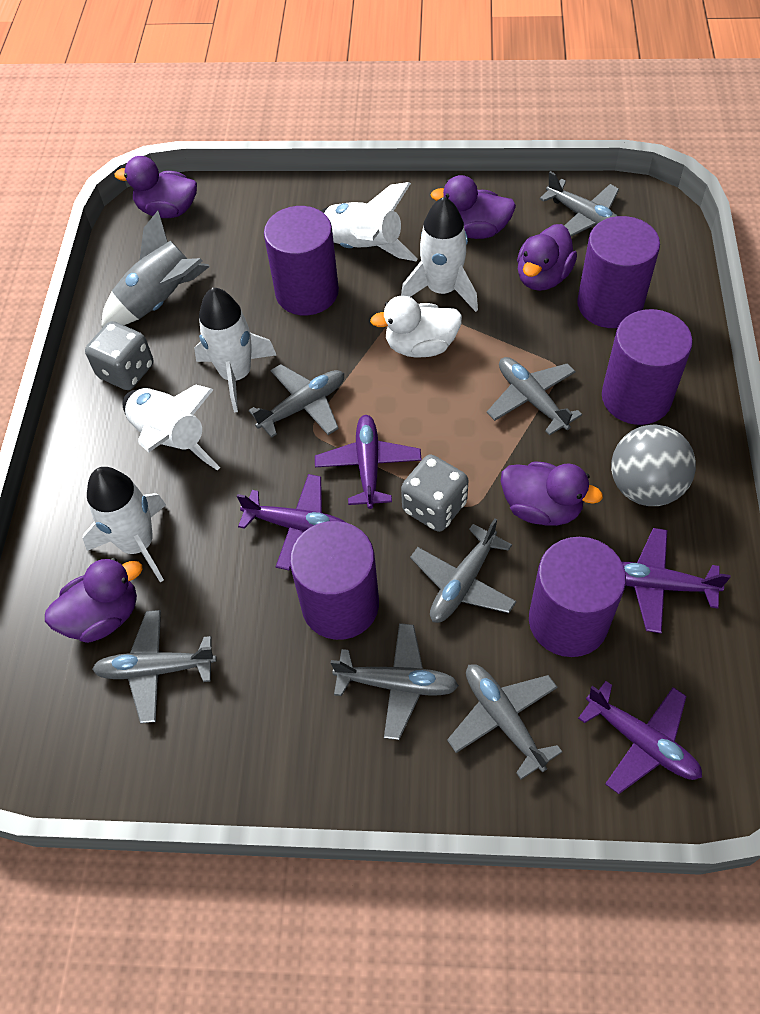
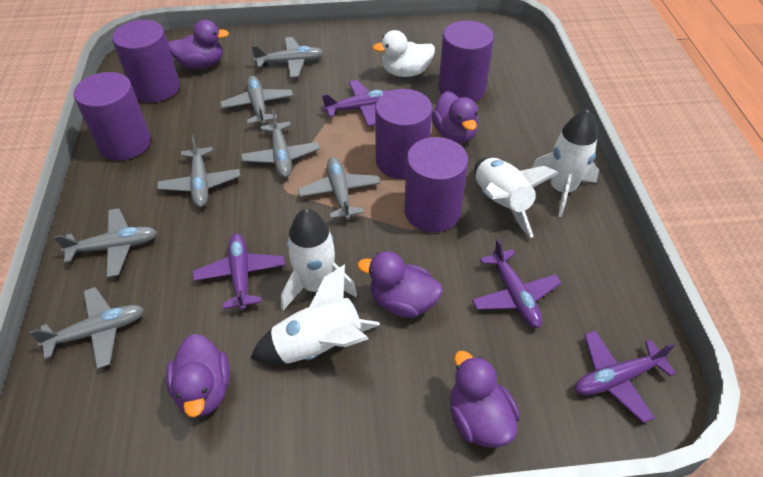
grey ball: 1 -> 0
grey dice: 2 -> 0
grey rocket: 1 -> 0
white rocket: 5 -> 4

